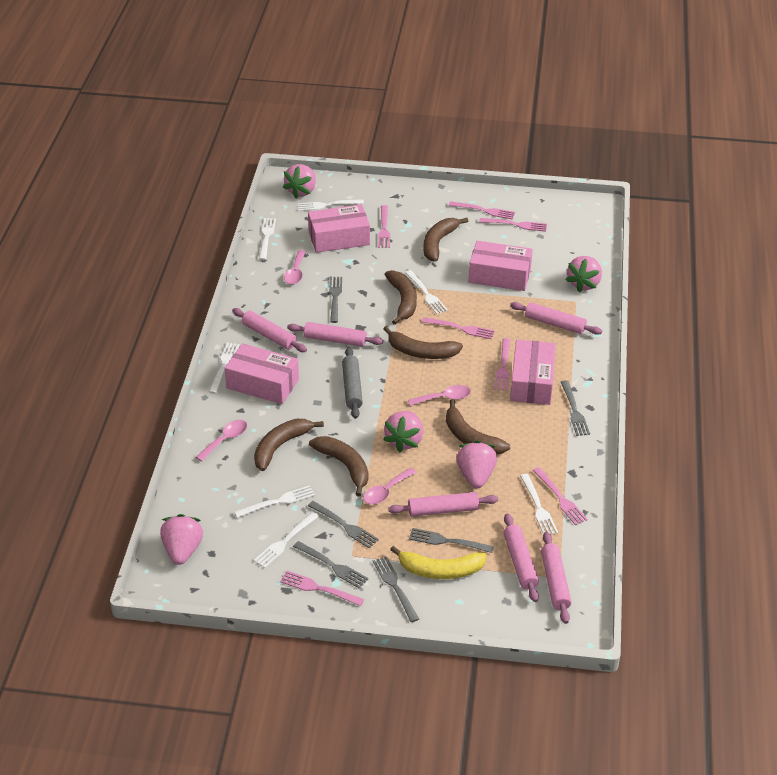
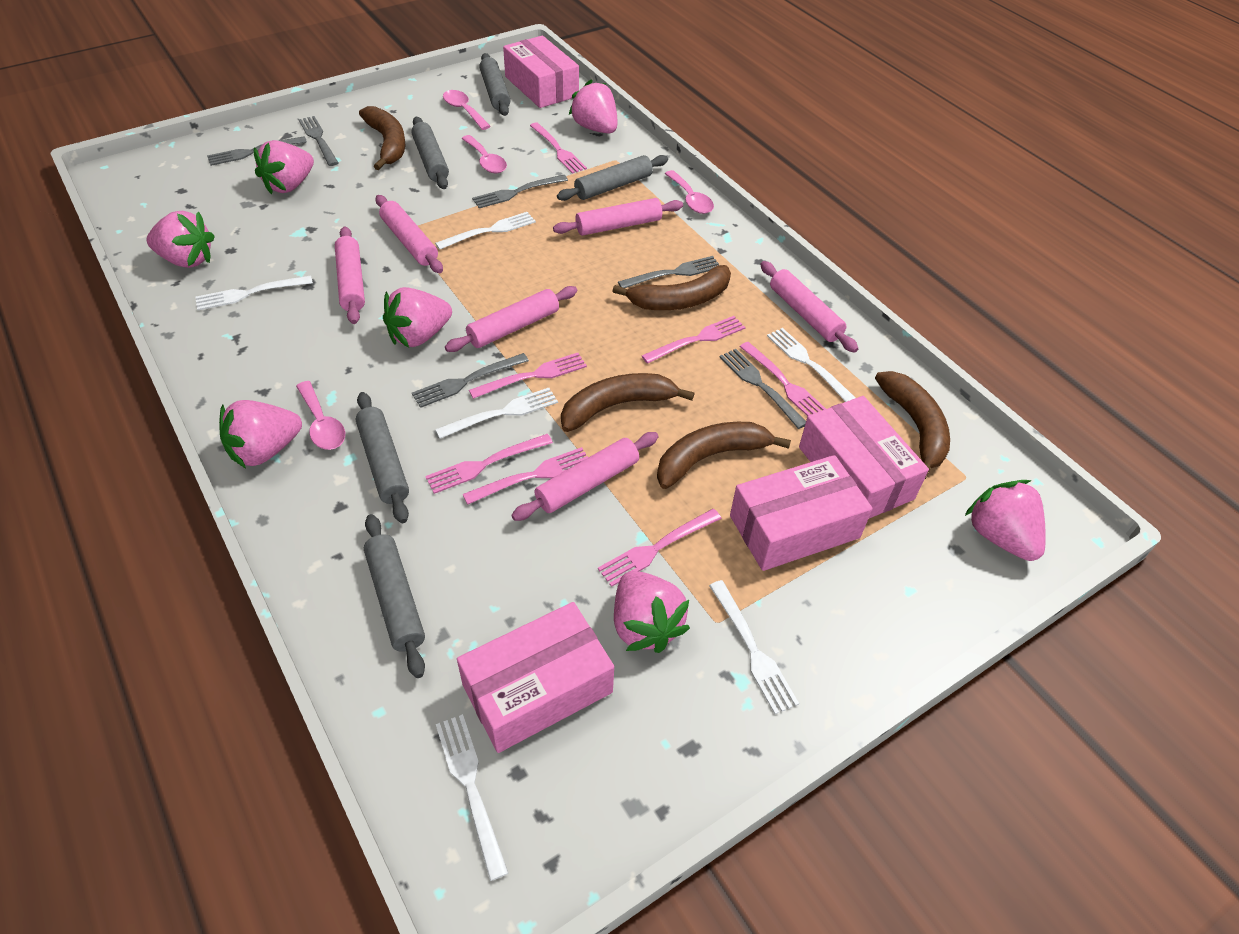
brown banana: 6 -> 5
grey rolling pin: 1 -> 5
pink strawberry: 5 -> 7
white fork: 7 -> 6
yellow banana: 1 -> 0

